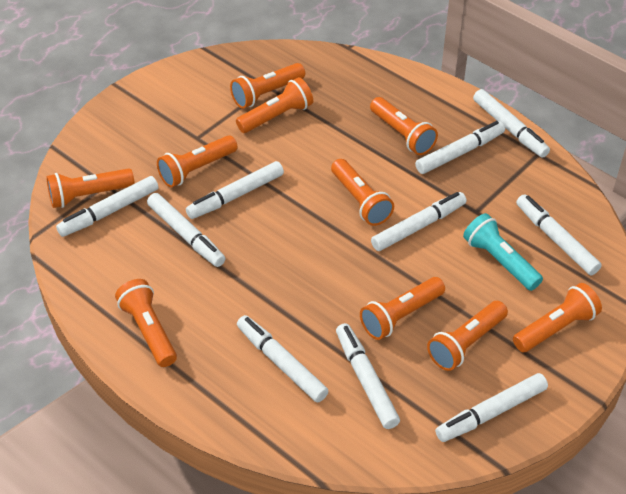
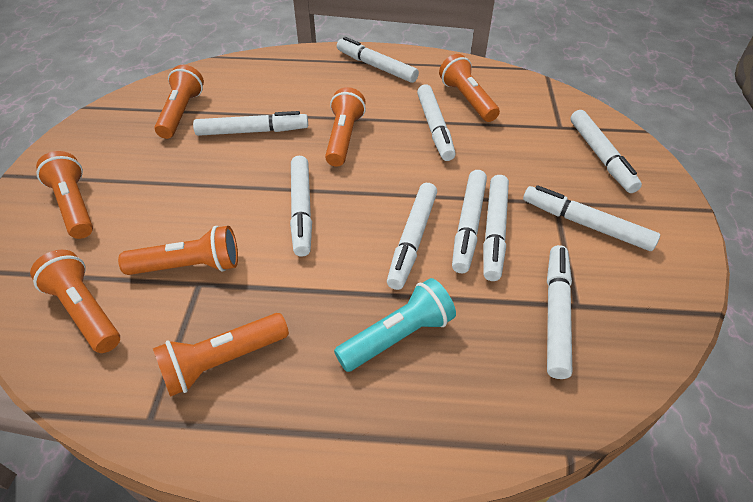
orange flashlight: 10 -> 7

